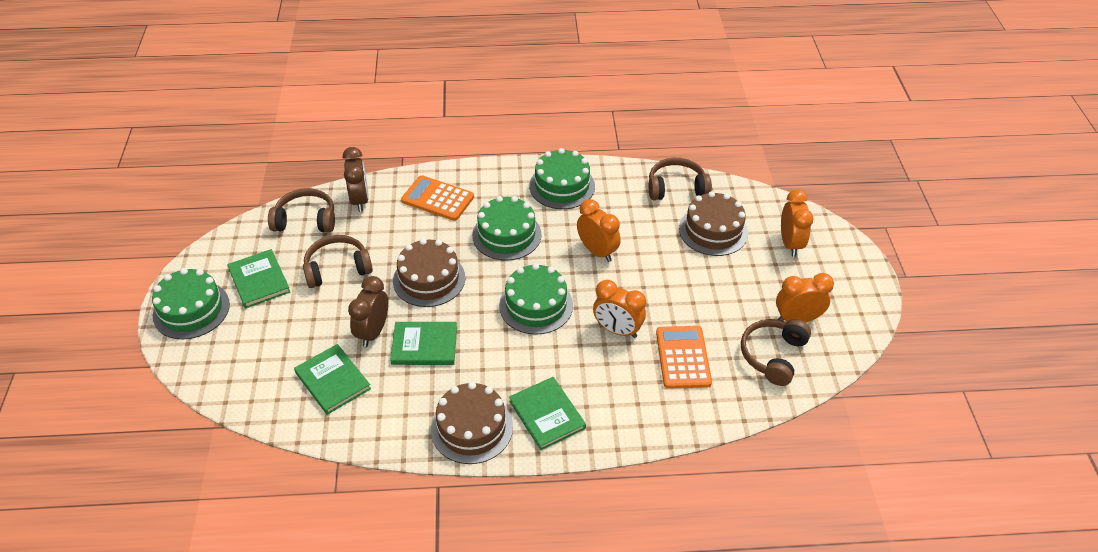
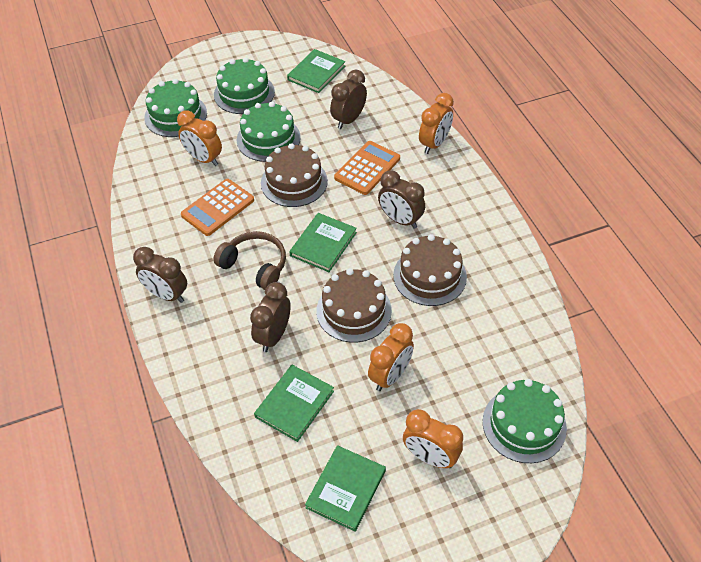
brown clock: 2 -> 4
brown headphones: 4 -> 1

